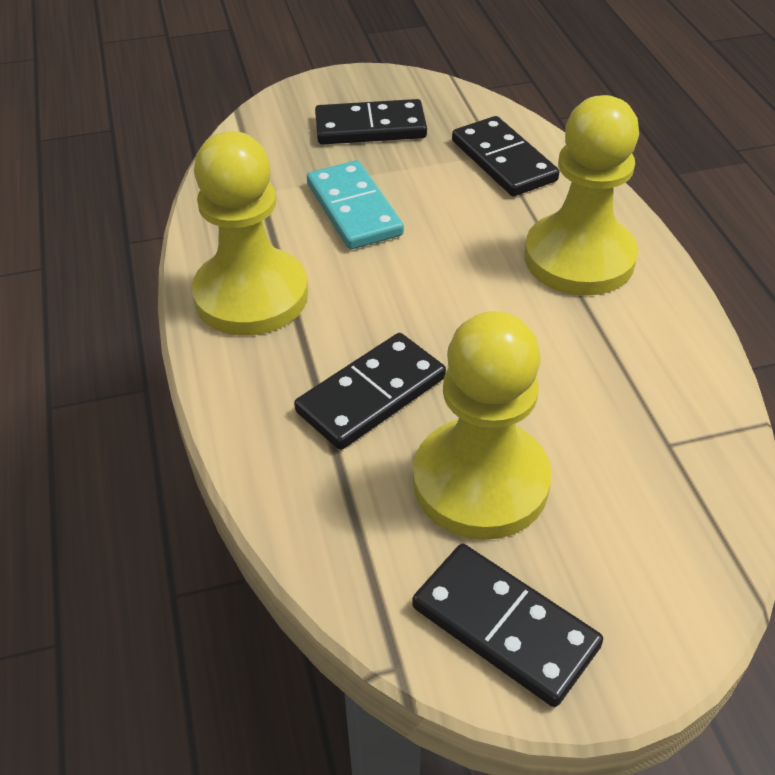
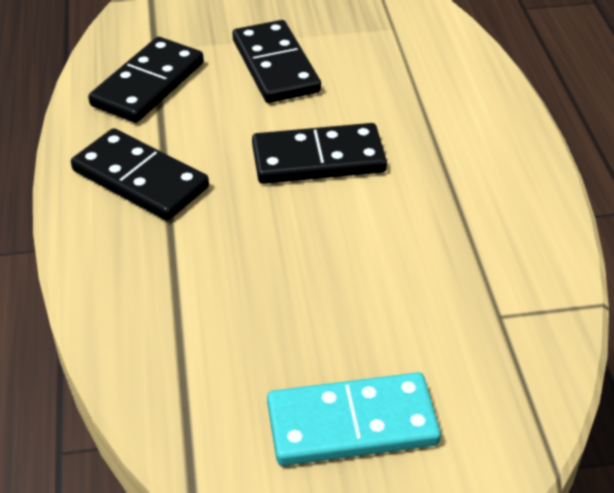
yellow pawn: 3 -> 0

